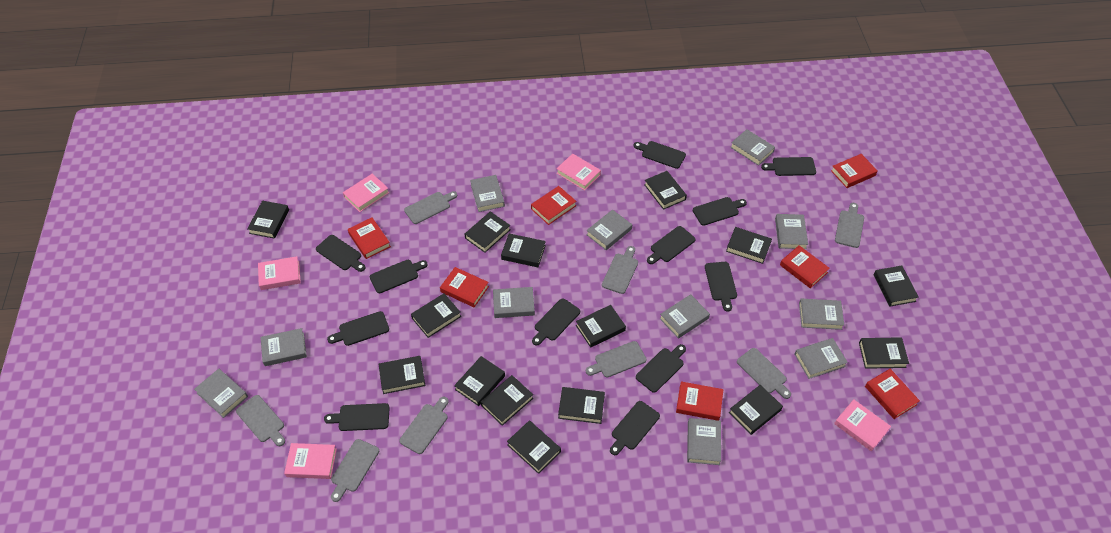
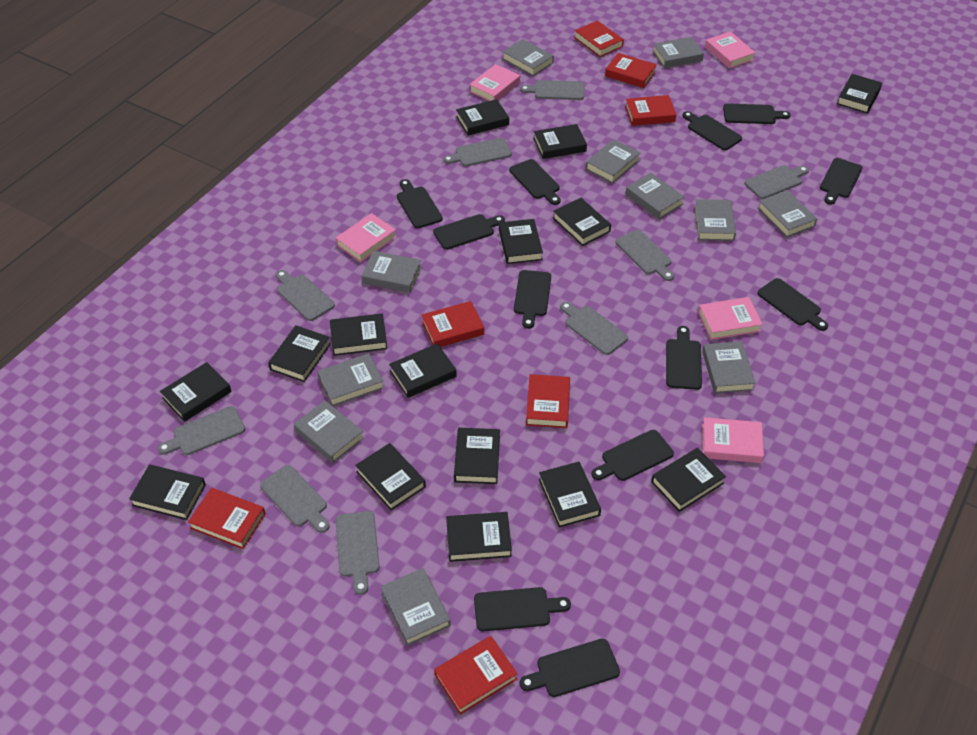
grey cutting board: 8 -> 9

